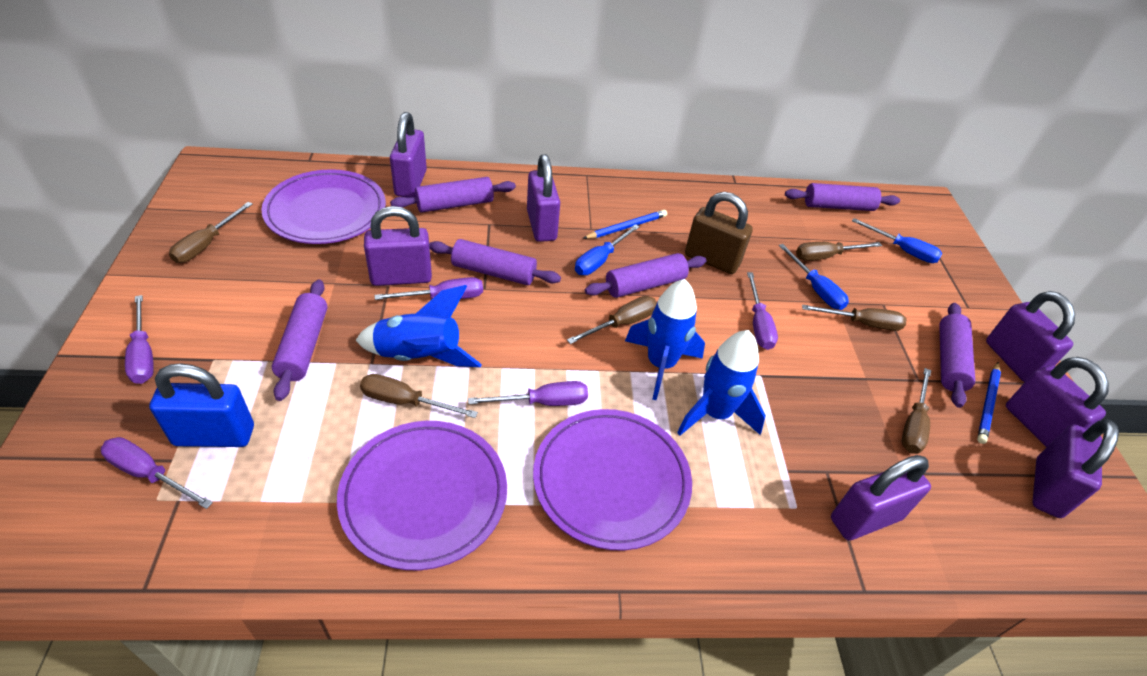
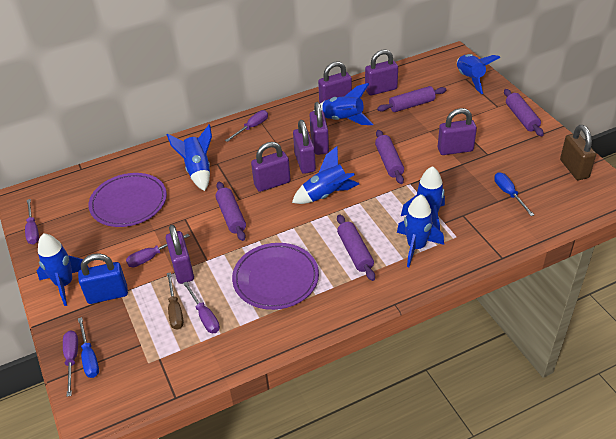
blue pencil: 2 -> 0
blue rocket: 3 -> 7
blue screwdriver: 3 -> 2
brown screwdriver: 6 -> 1
purple plate: 3 -> 2
purple rolling pin: 6 -> 5

